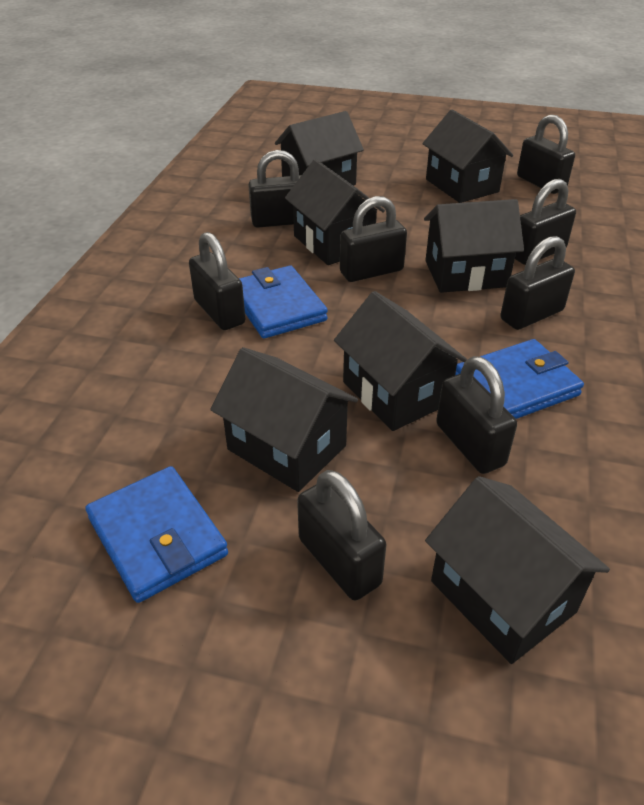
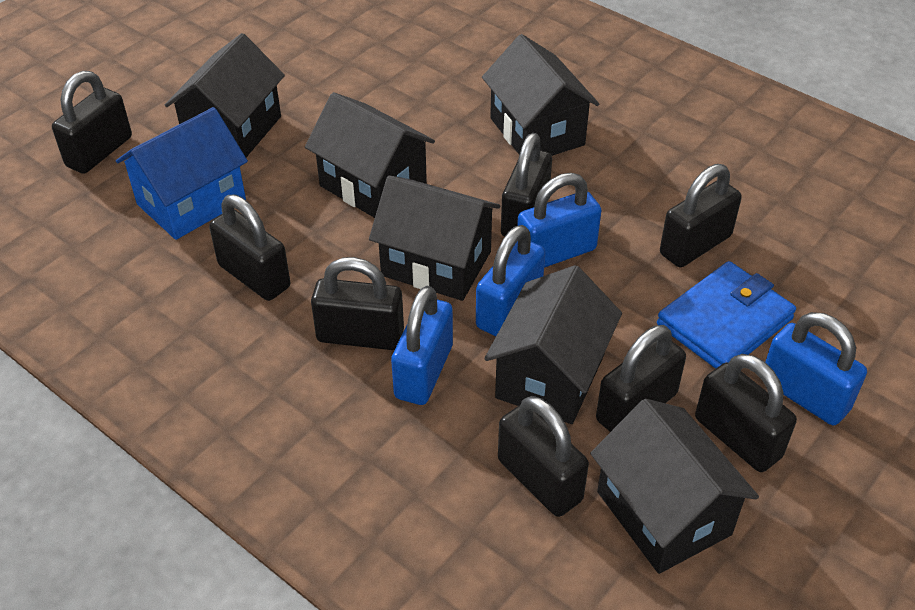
black house: 7 -> 6
blue house: 0 -> 1
blue padlock: 0 -> 4
blue wallet: 3 -> 1

